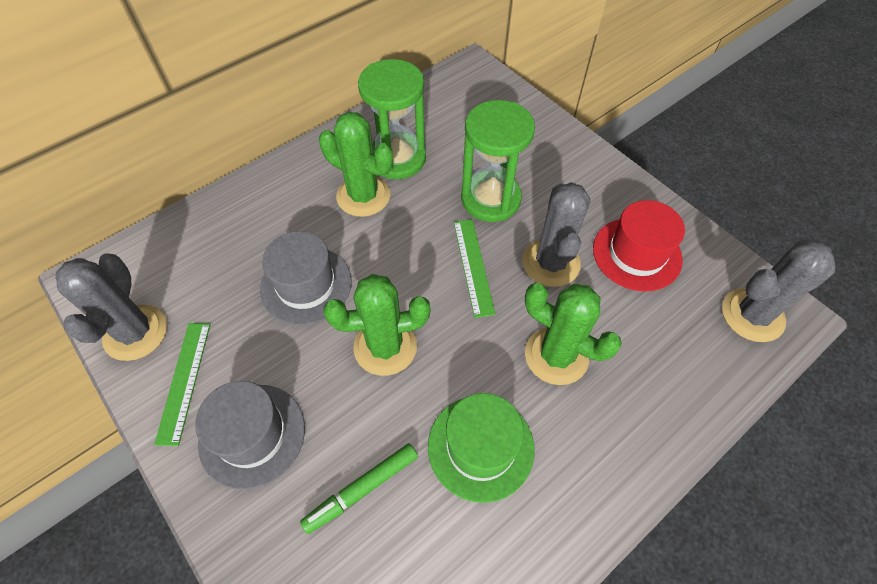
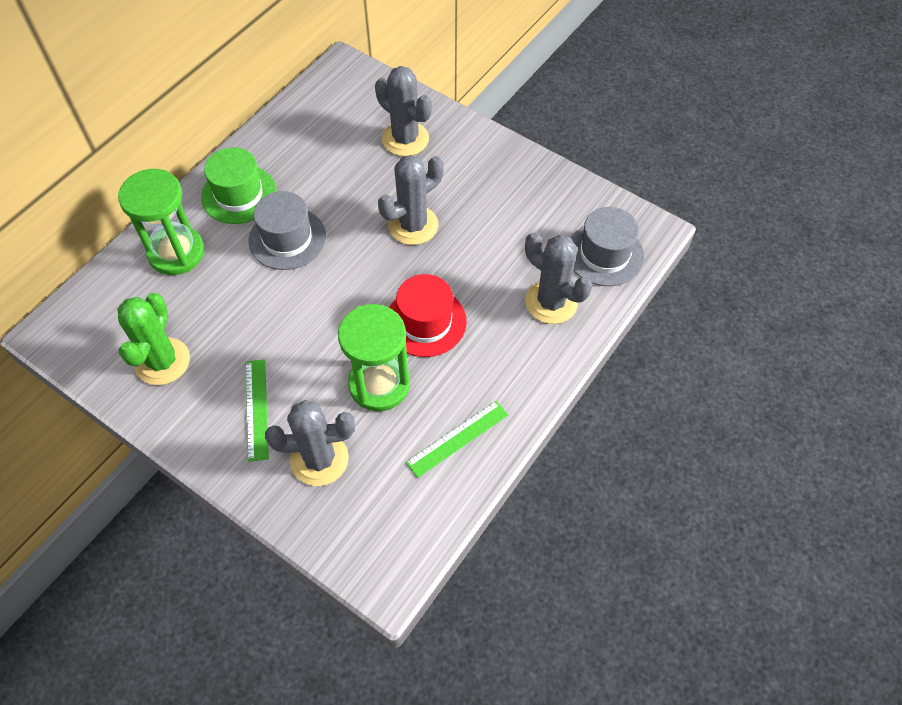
green cactus: 3 -> 1
green marker: 1 -> 0
grey cactus: 3 -> 4

